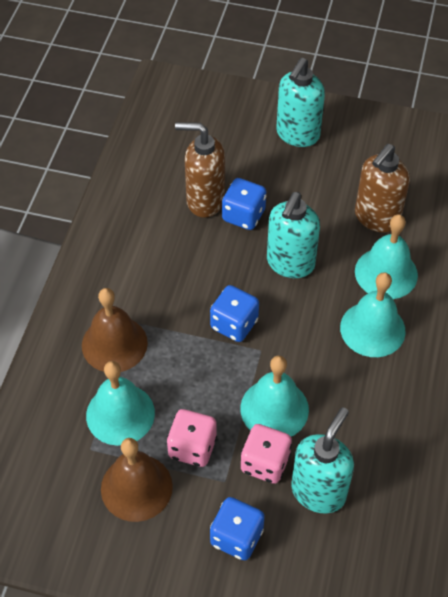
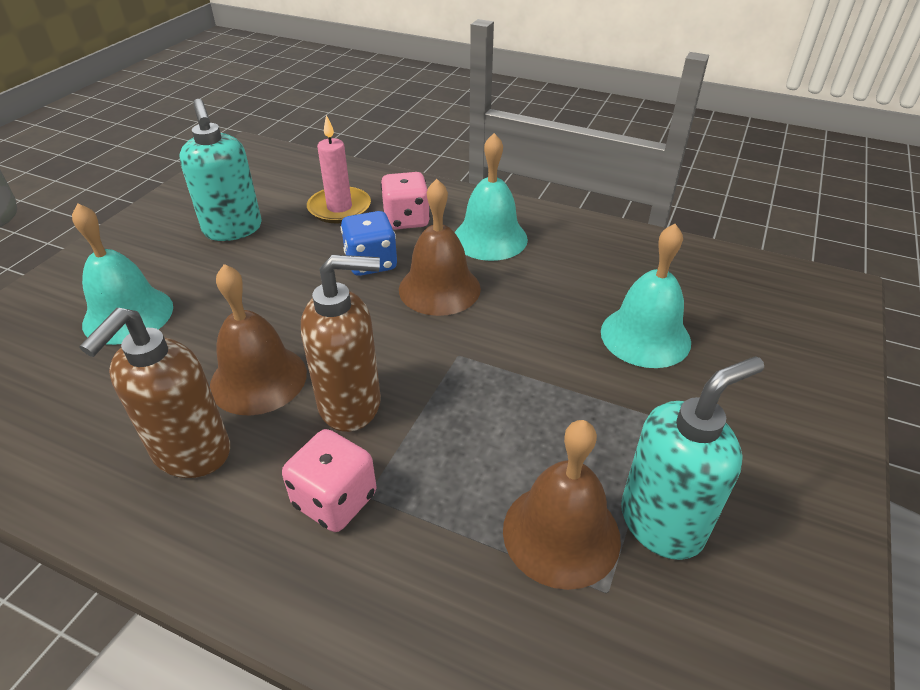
blue dice: 3 -> 1
brown bell: 2 -> 3
pink candle: 0 -> 1
turquoise bell: 4 -> 3
turquoise soap dispenser: 3 -> 2

